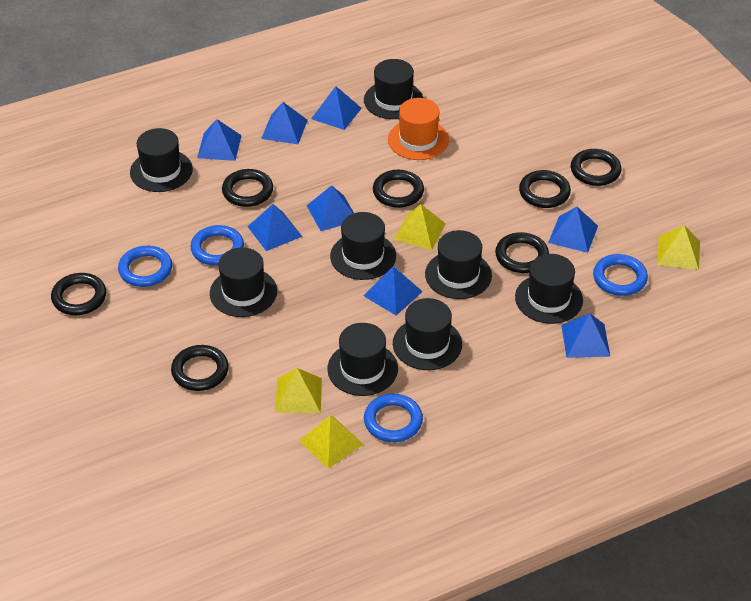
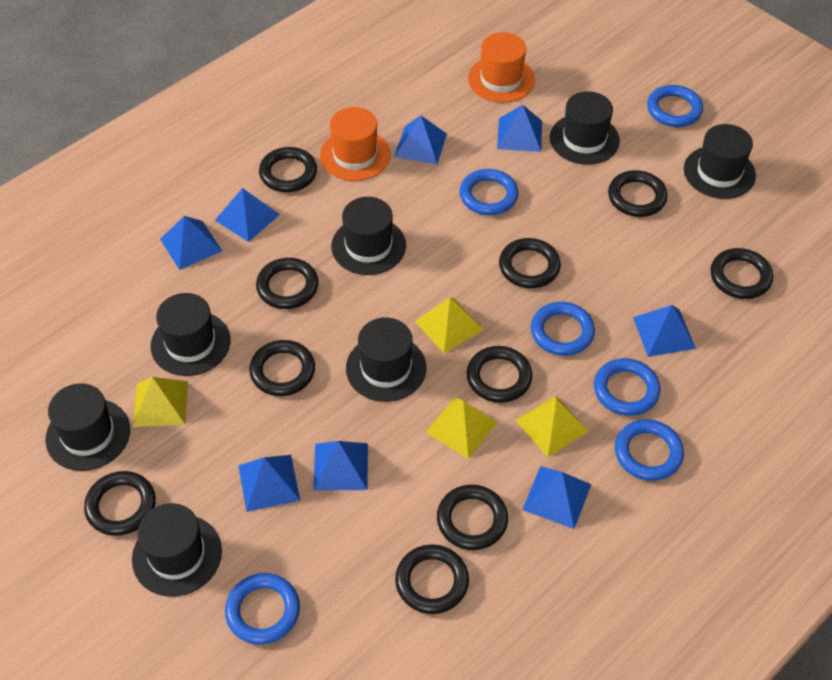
black hat: 8 -> 7
black ring: 7 -> 10
blue ring: 4 -> 6
orange hat: 1 -> 2

